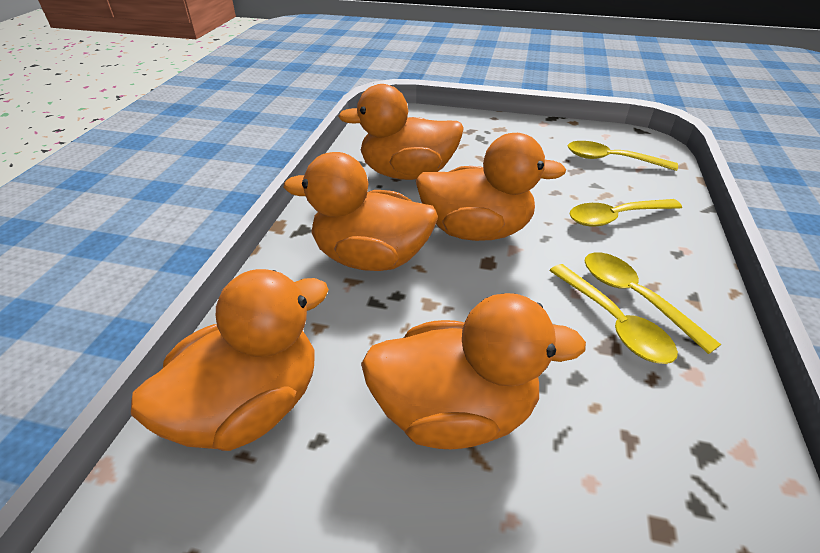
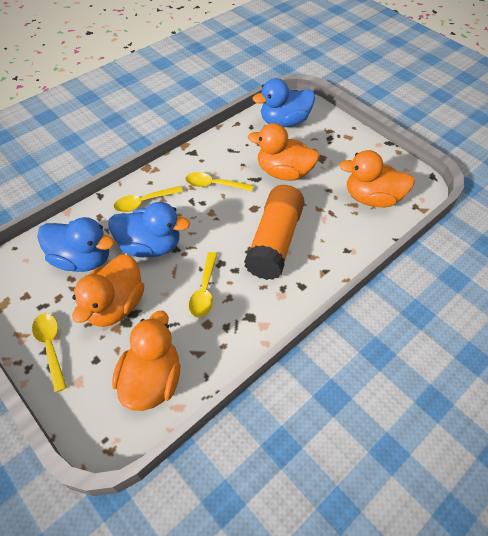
blue duck: 0 -> 3
orange duck: 5 -> 4
orange glue stick: 0 -> 1

